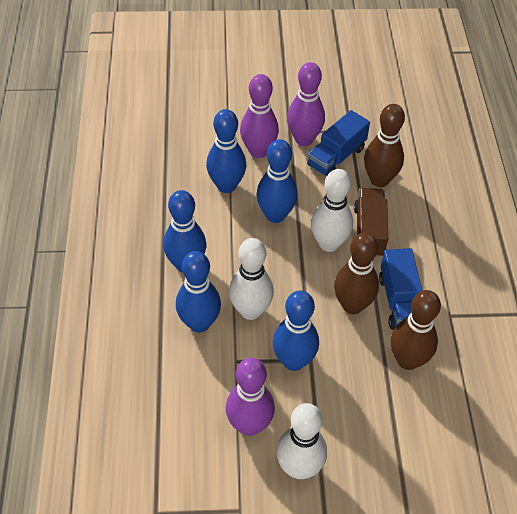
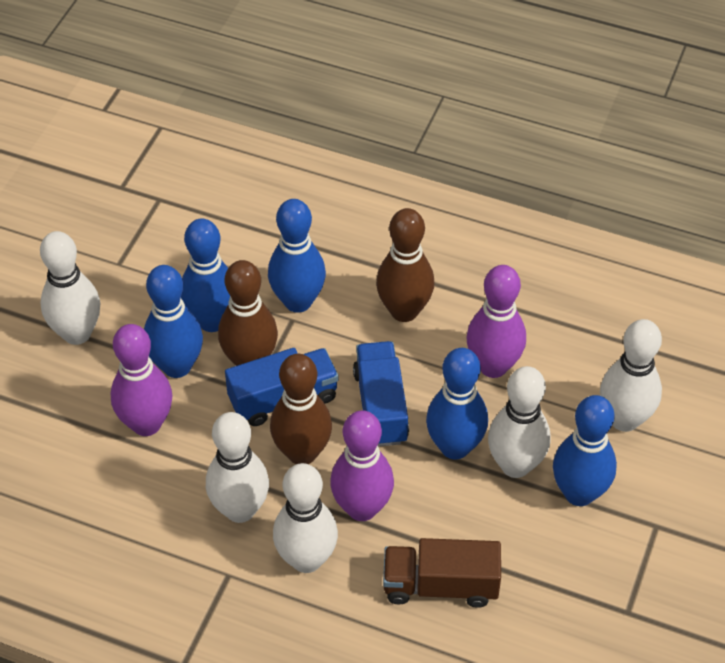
white bowling pin: 3 -> 5

